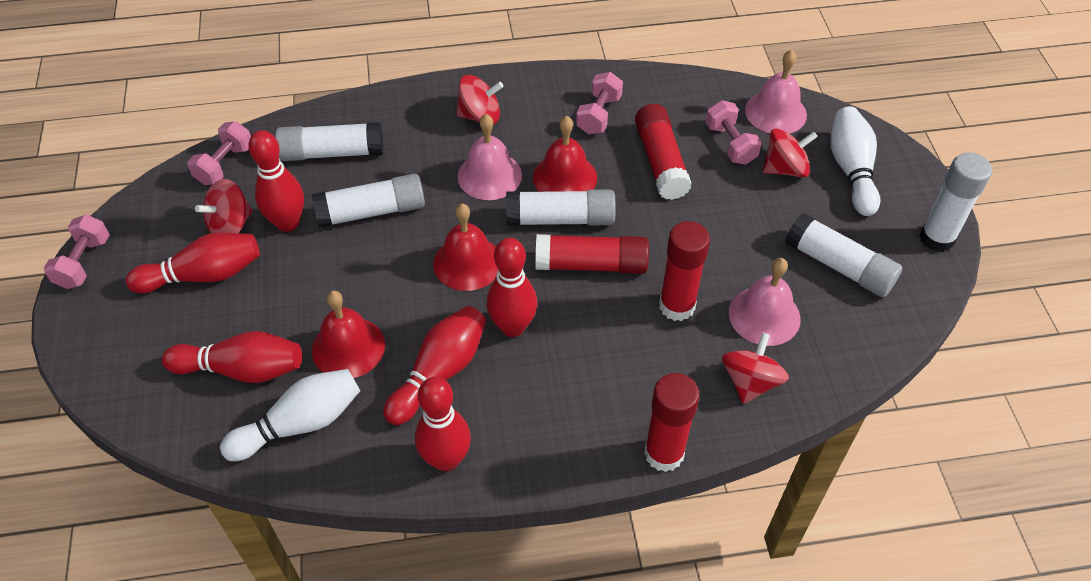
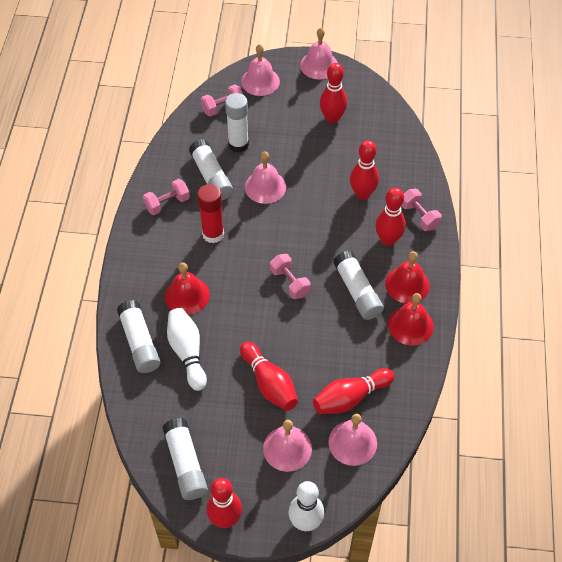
pink bell: 3 -> 5
red glue stick: 4 -> 1
red spinning top: 4 -> 0

